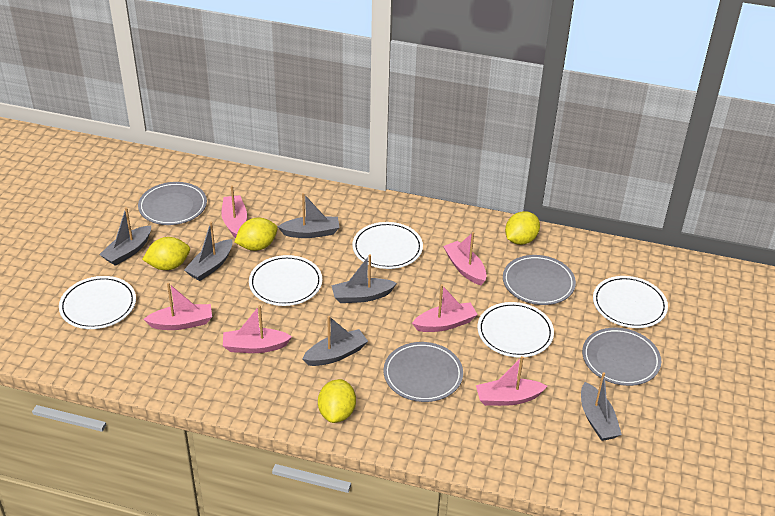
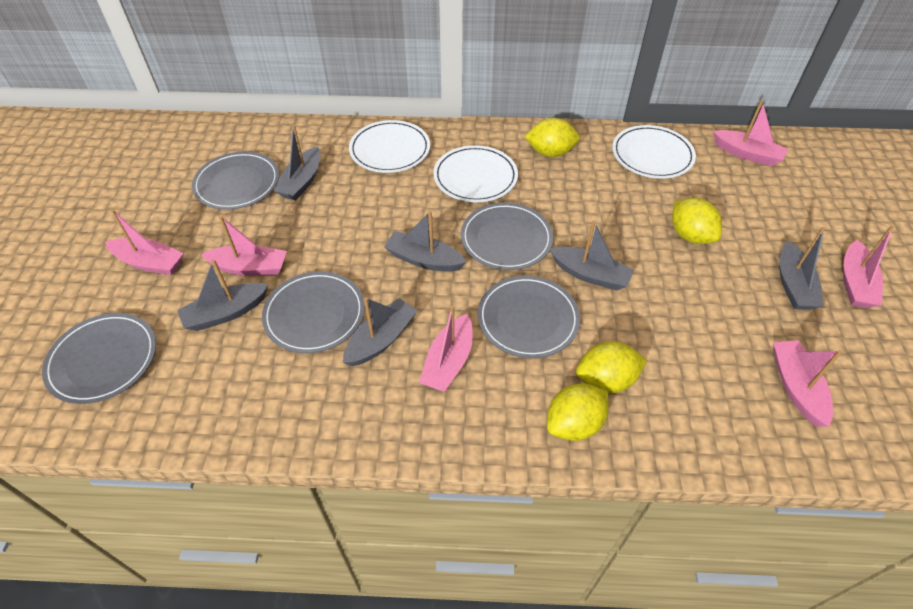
grey plate: 4 -> 5
white plate: 5 -> 3

